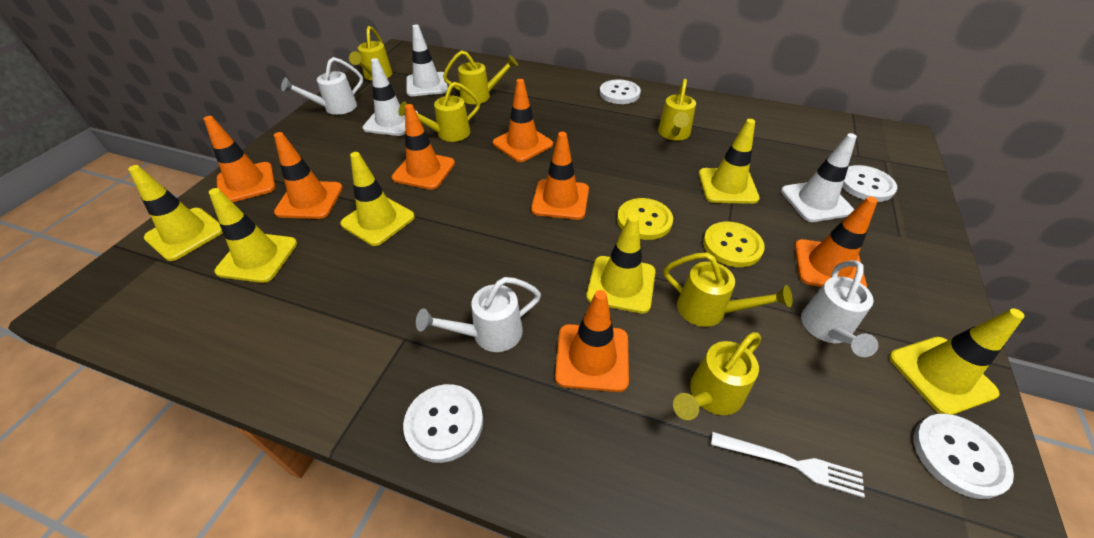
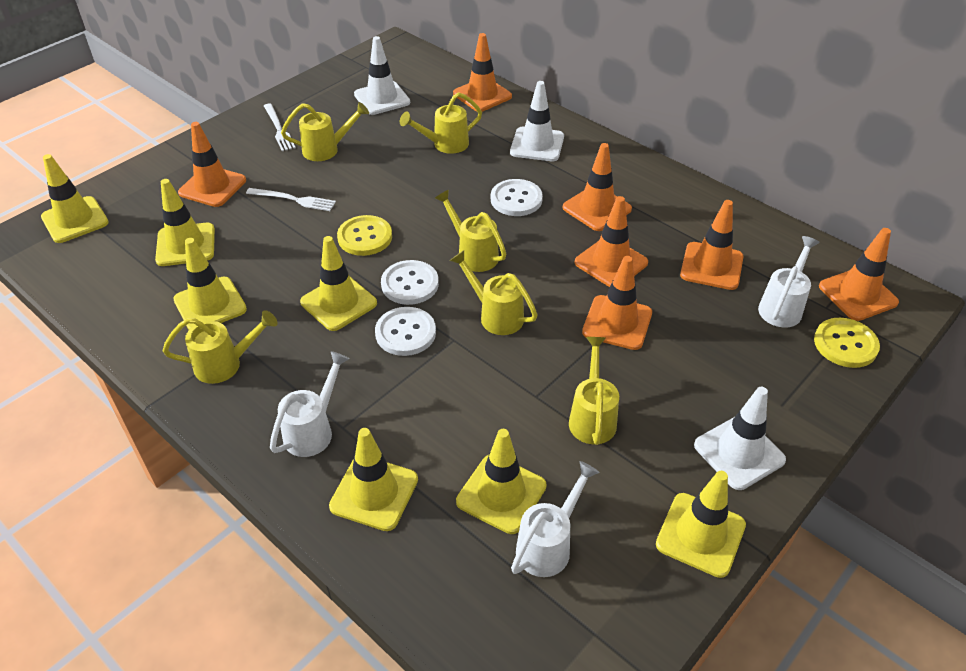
white button: 4 -> 3
white fork: 1 -> 2
yellow traffic cone: 6 -> 7

